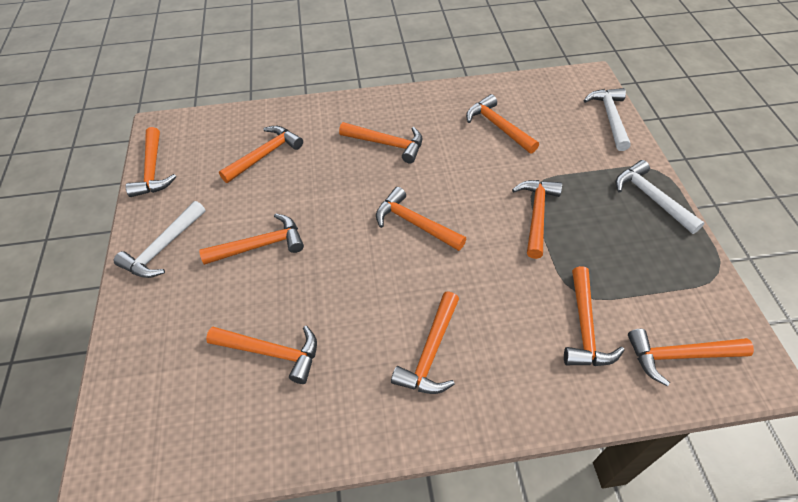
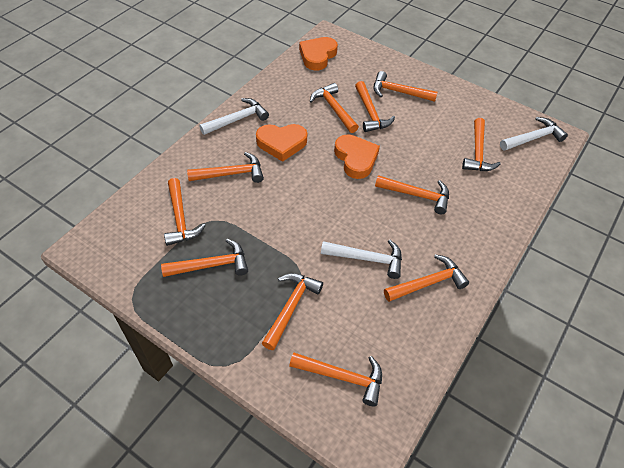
orange heart: 0 -> 3

